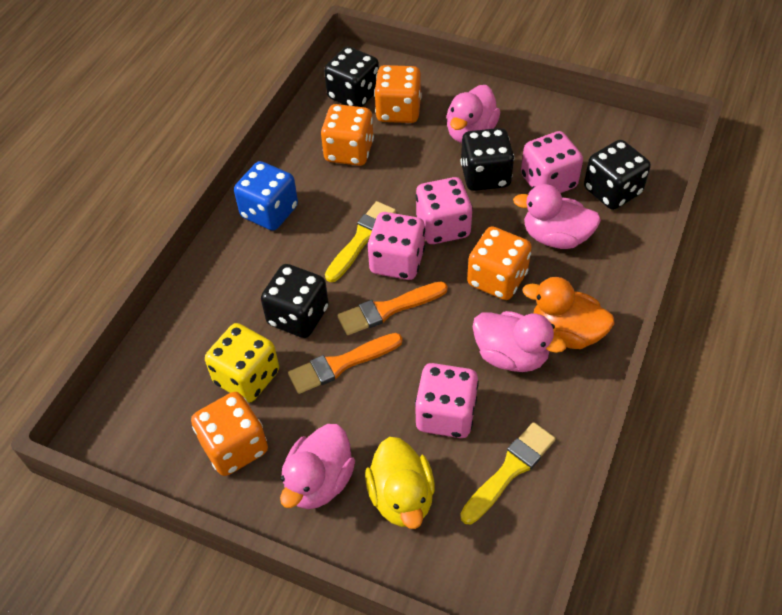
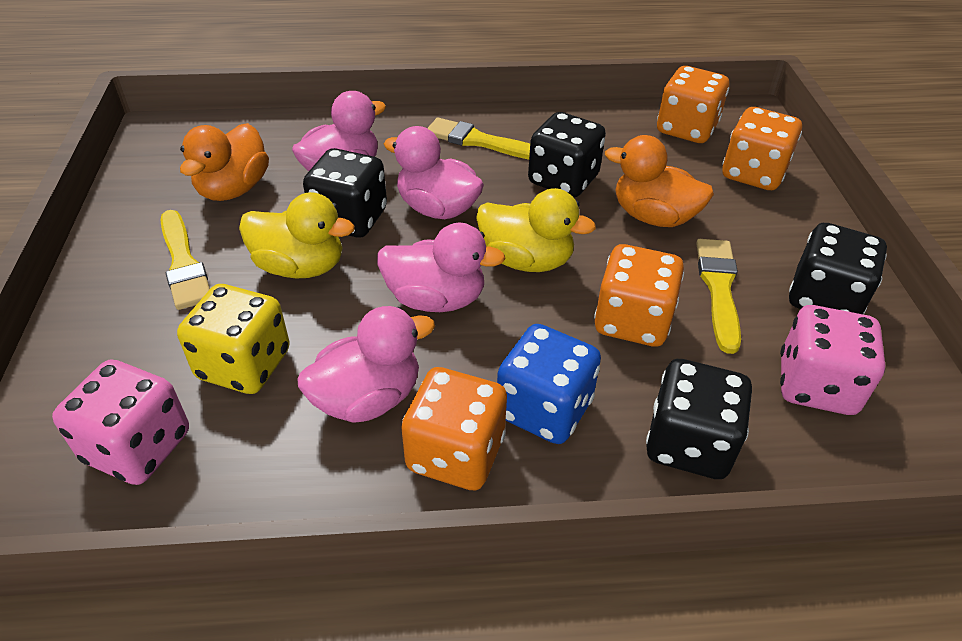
orange brush: 2 -> 0
orange duck: 1 -> 2
pink dice: 4 -> 2
yellow brush: 2 -> 3
yellow duck: 1 -> 2

